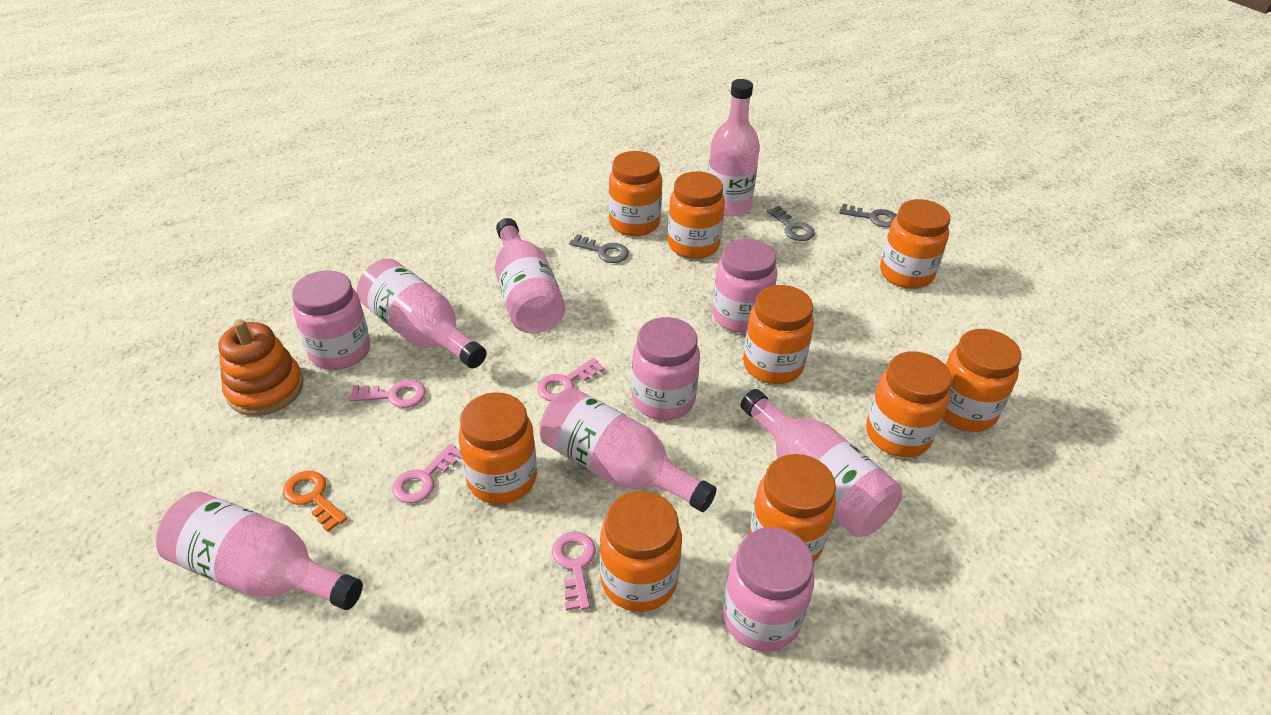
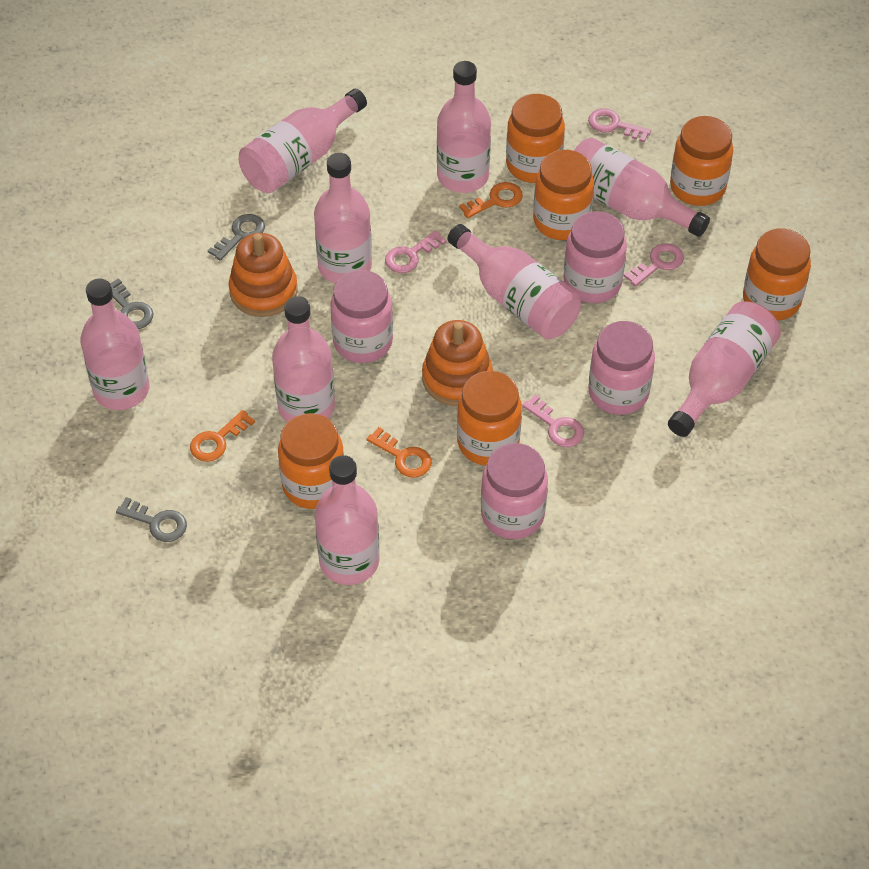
orange jar: 9 -> 6
orange key: 1 -> 3
orange stacking toy: 1 -> 2
pink bottle: 6 -> 9

